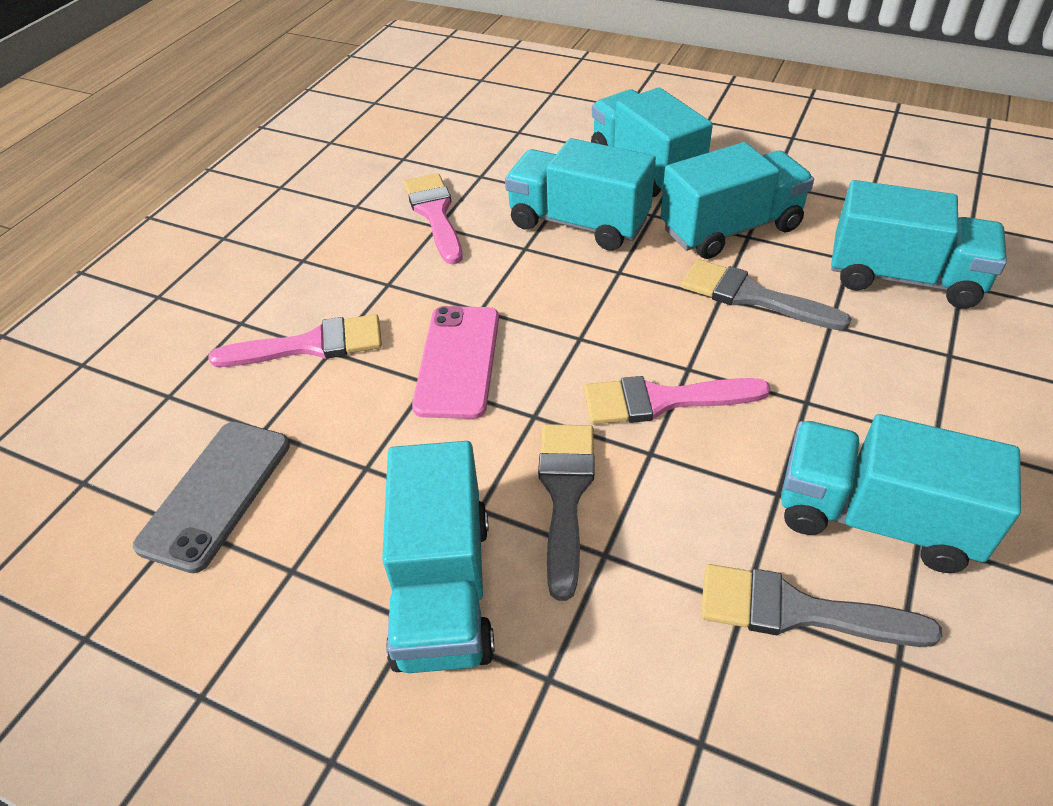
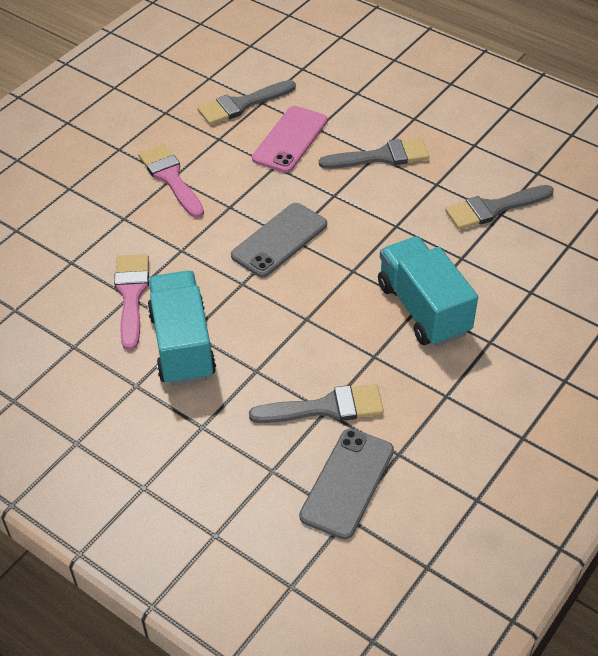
grey brush: 3 -> 4
grey phone: 1 -> 2
pink brush: 3 -> 2
turquoise truck: 6 -> 2

